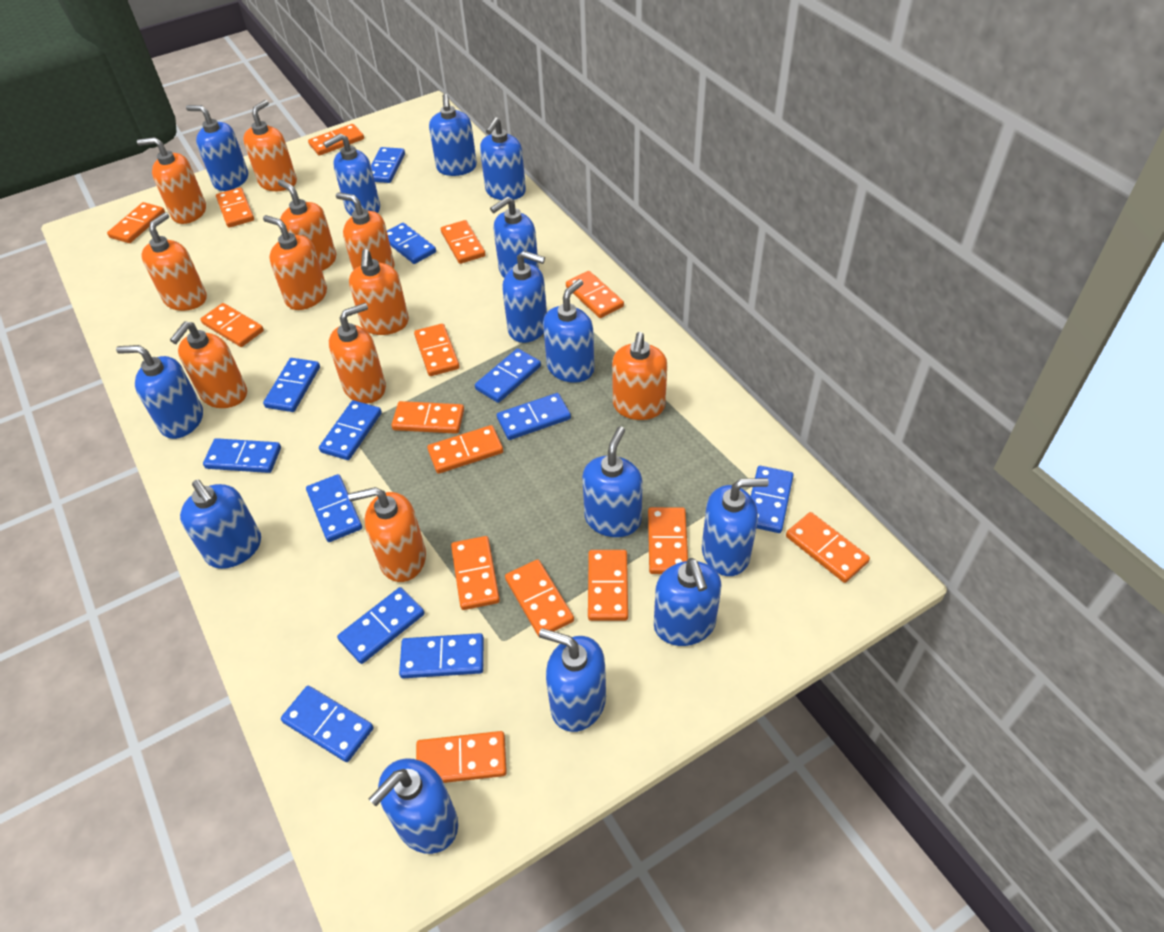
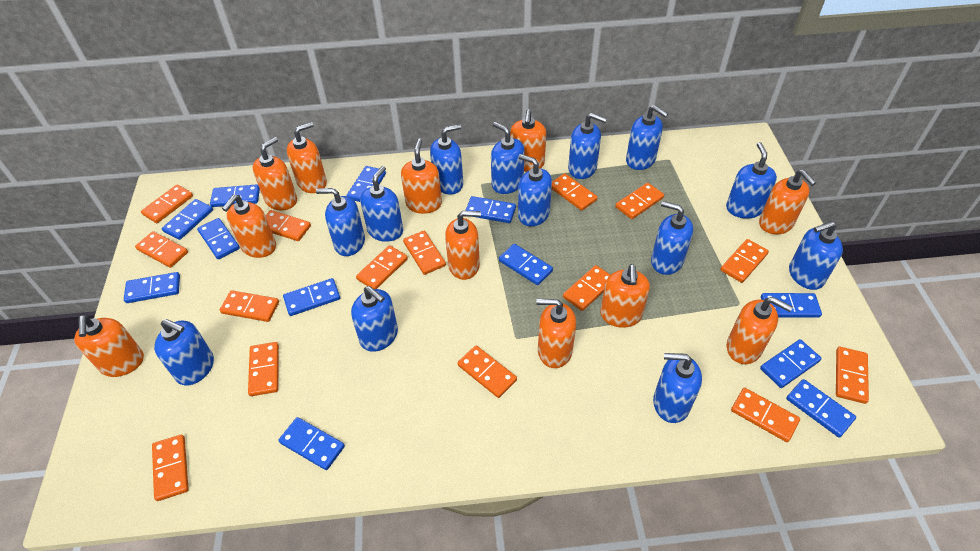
blue soap dispenser: 14 -> 13

